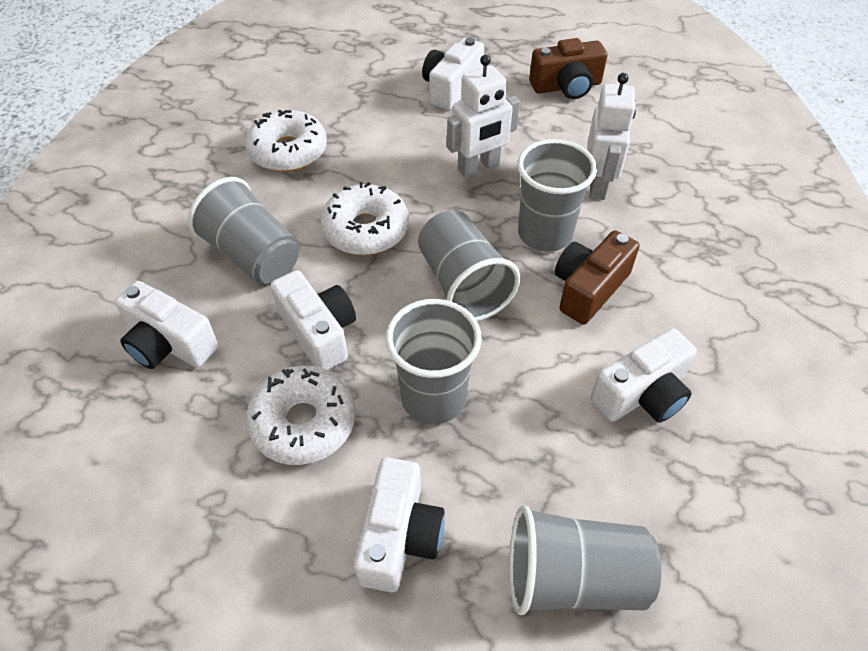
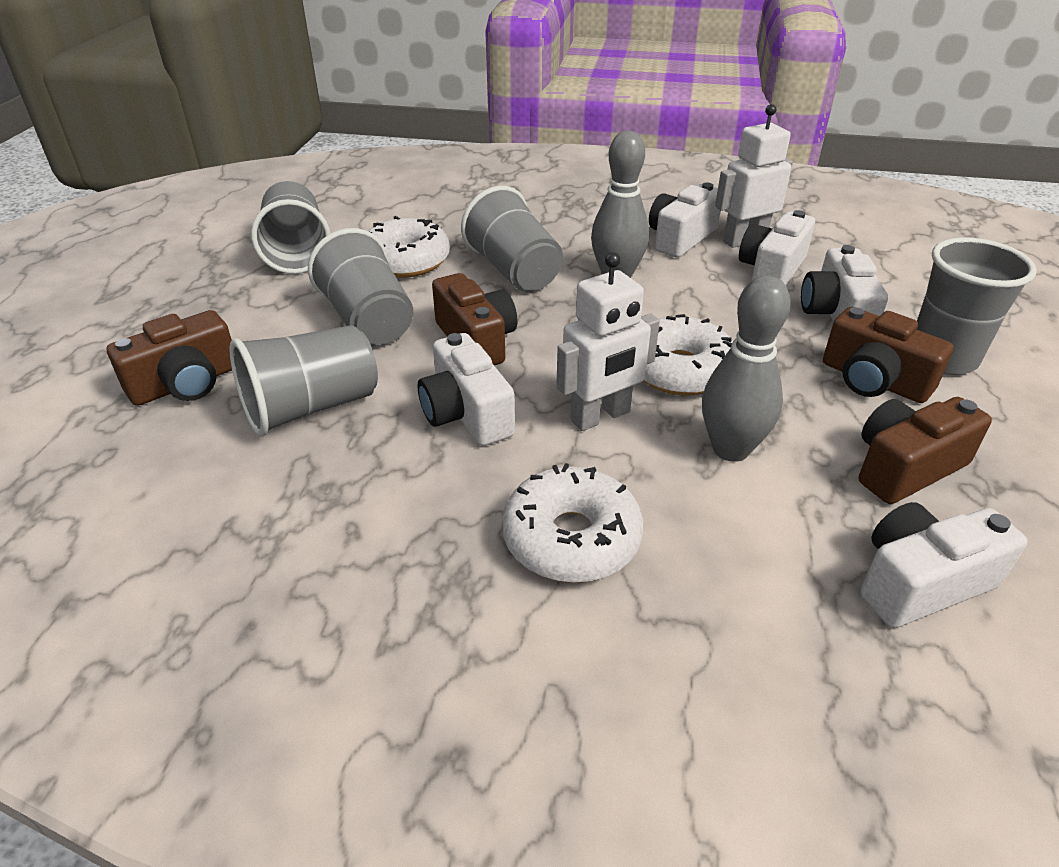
brown camera: 2 -> 4
grey bowling pin: 0 -> 2

